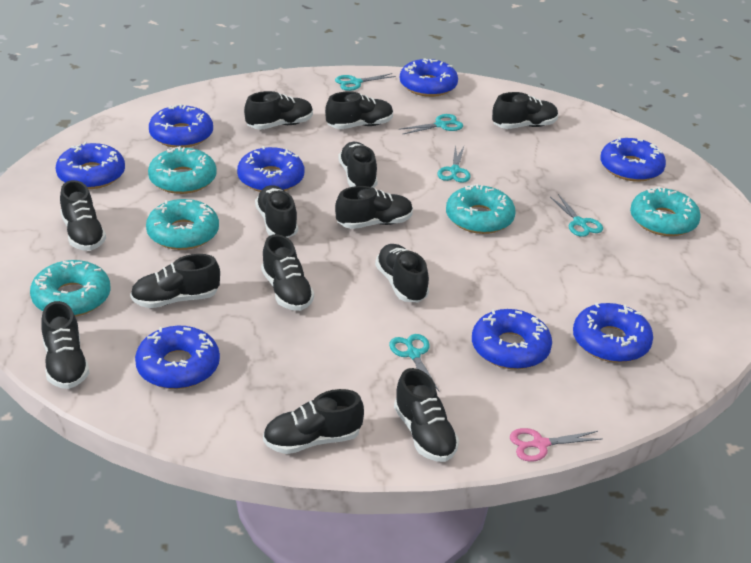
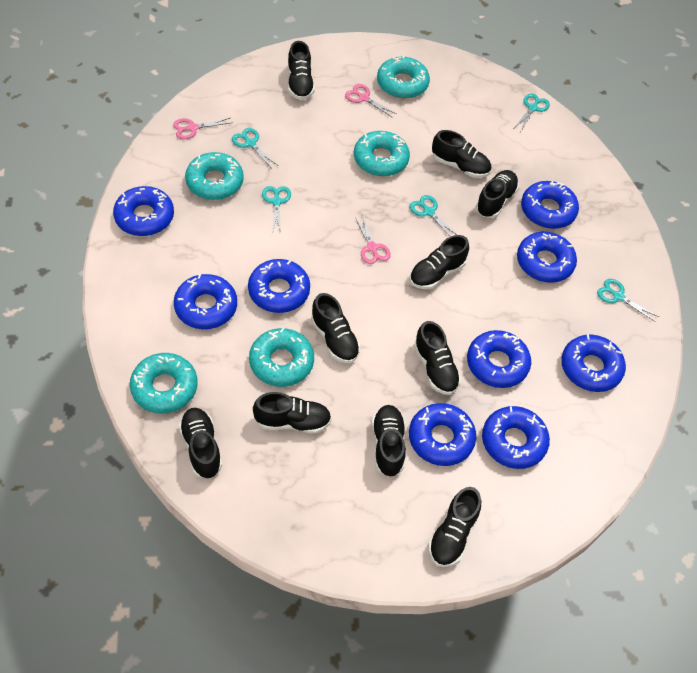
black shoe: 13 -> 10
blue donut: 8 -> 9
pink scissors: 1 -> 3

